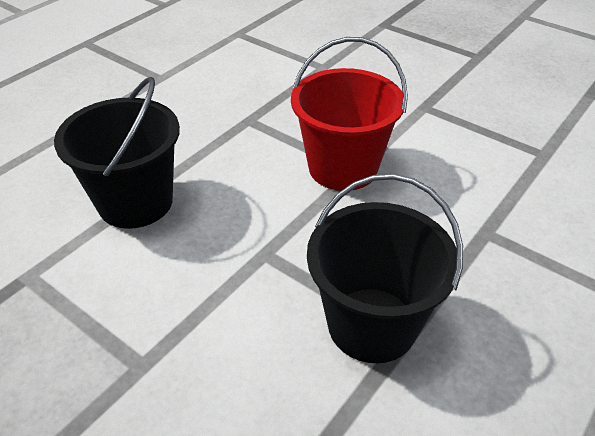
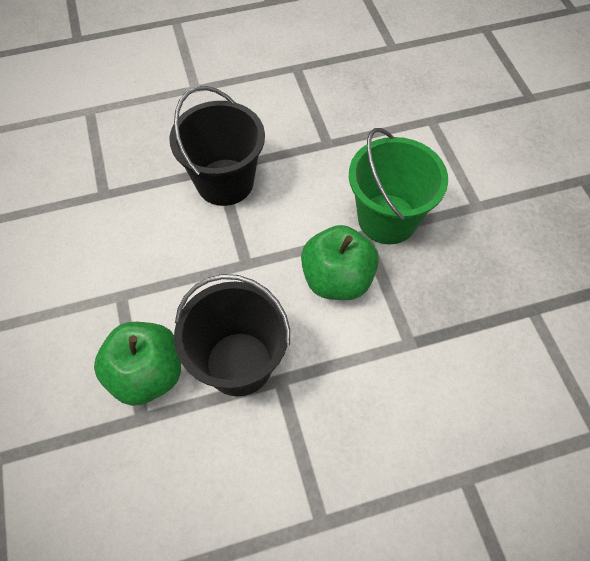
green apple: 0 -> 2
green bucket: 0 -> 1
red bucket: 1 -> 0

